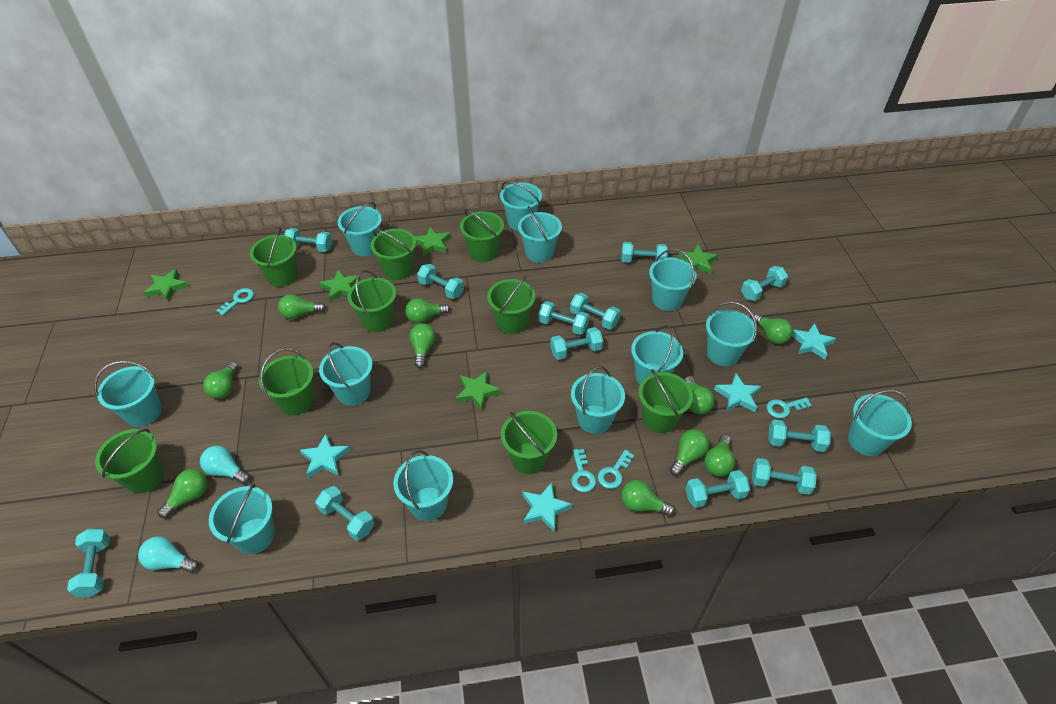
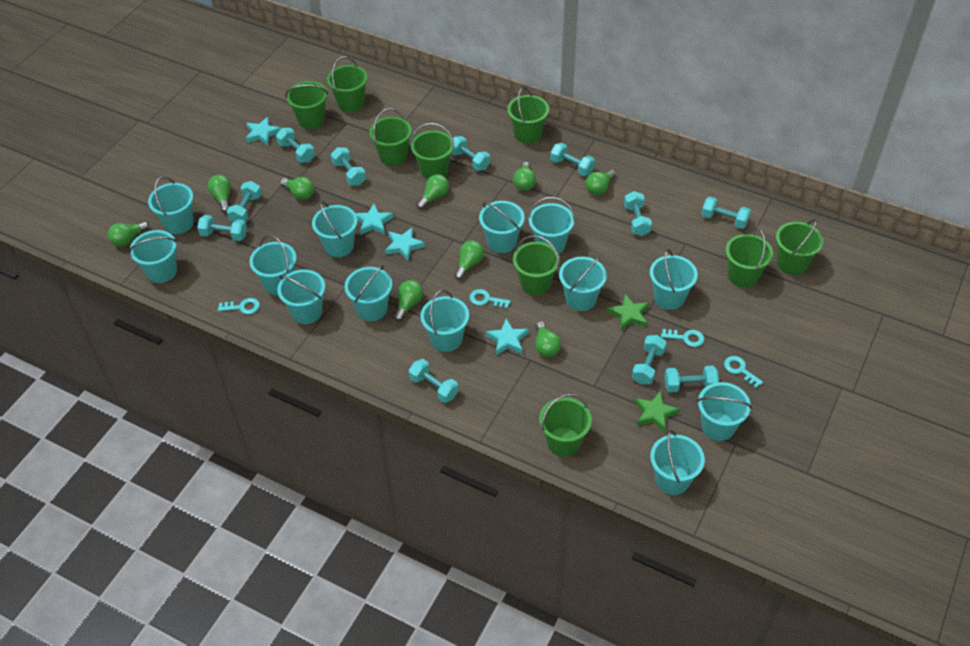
green light bulb: 10 -> 9
green star: 5 -> 2
turquoise bucket: 12 -> 13
turquoise dumbbell: 12 -> 11
turquoise light bulb: 2 -> 0

